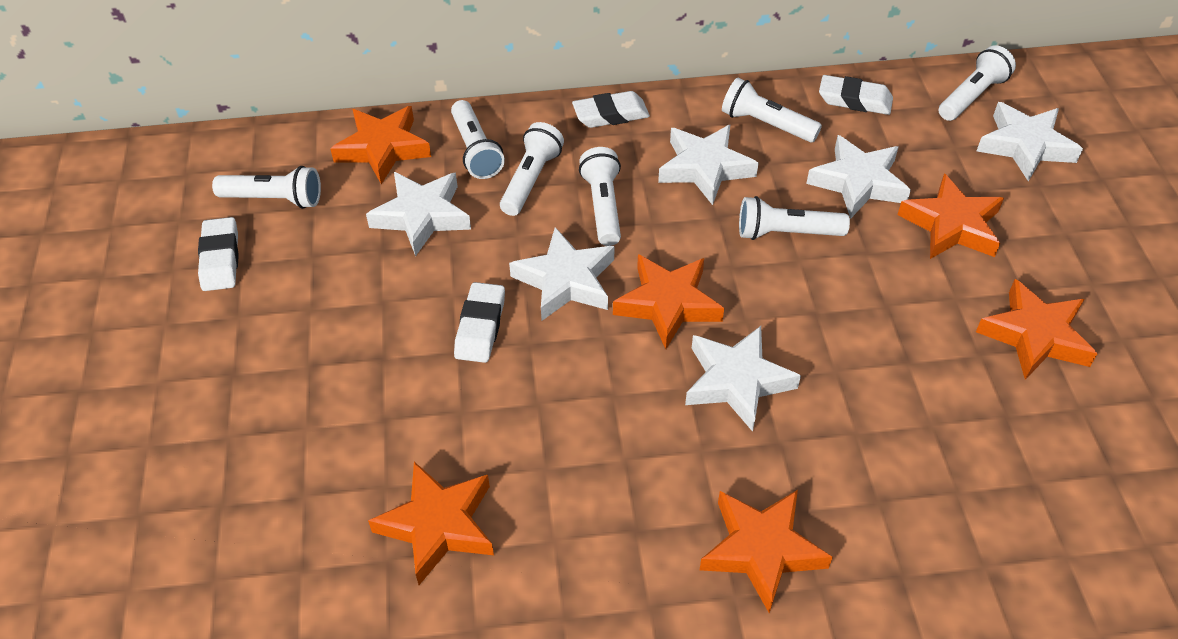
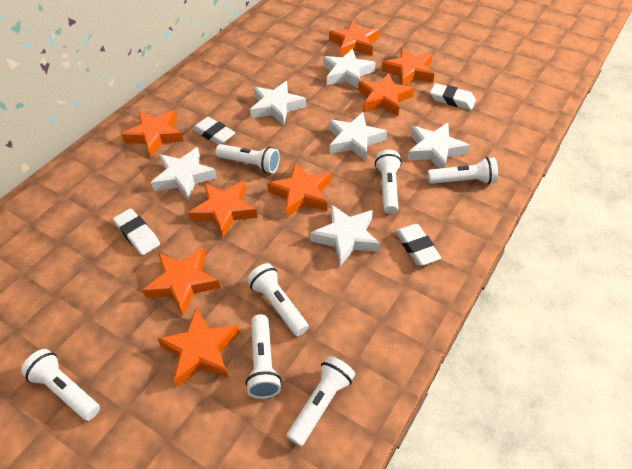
orange star: 6 -> 8

